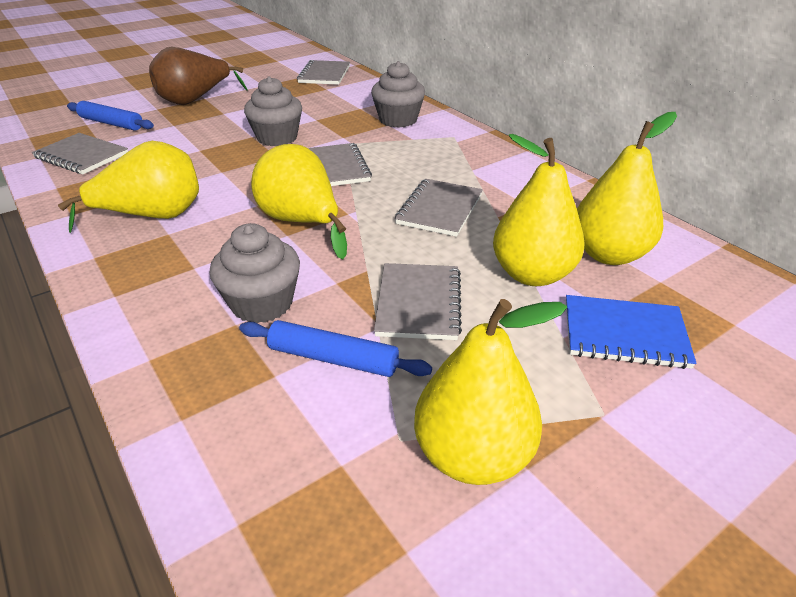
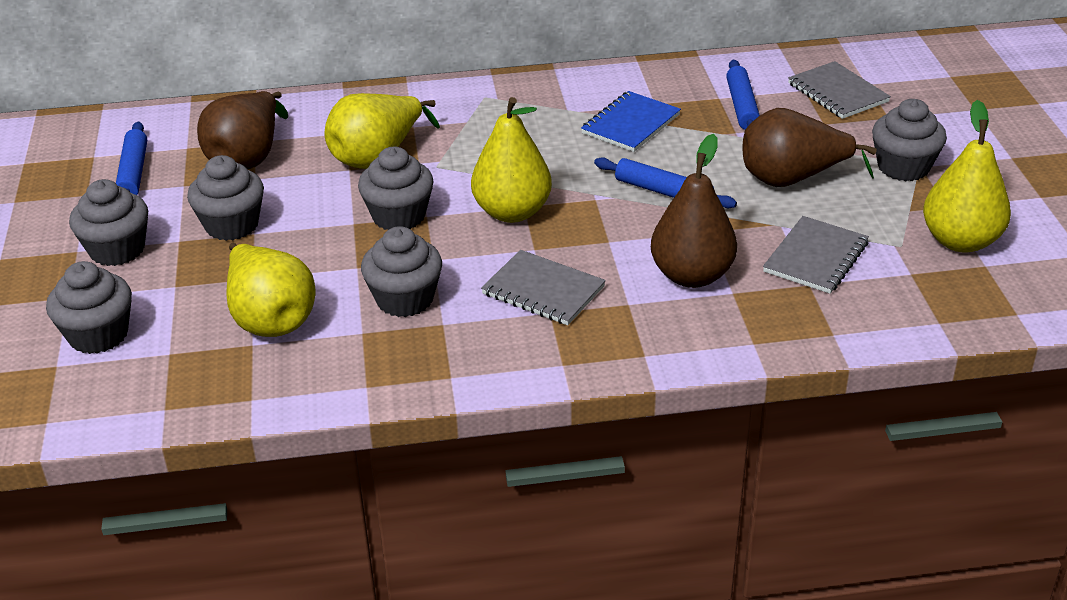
blue rolling pin: 2 -> 3
brown pear: 1 -> 3
grey cupcake: 3 -> 6
grey notebook: 5 -> 3
yellow pear: 5 -> 4

